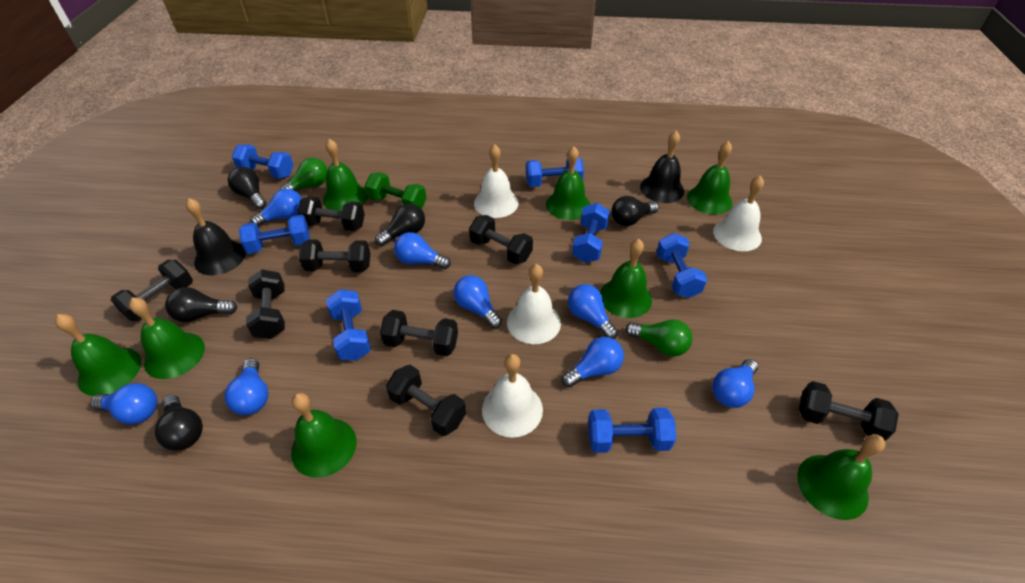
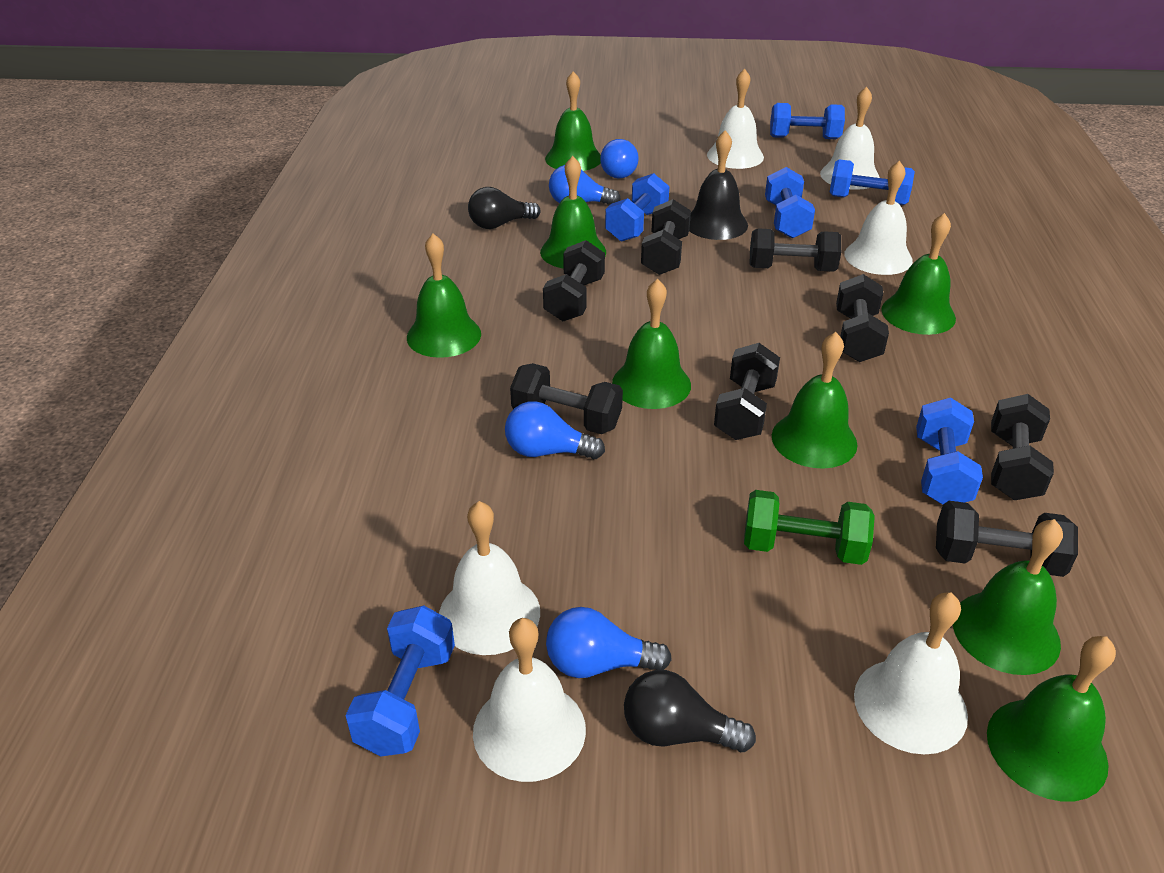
black bell: 2 -> 1
black light bulb: 5 -> 2
blue dumbbell: 7 -> 6
blue light bulb: 8 -> 4
green light bulb: 2 -> 0
white bell: 4 -> 6

